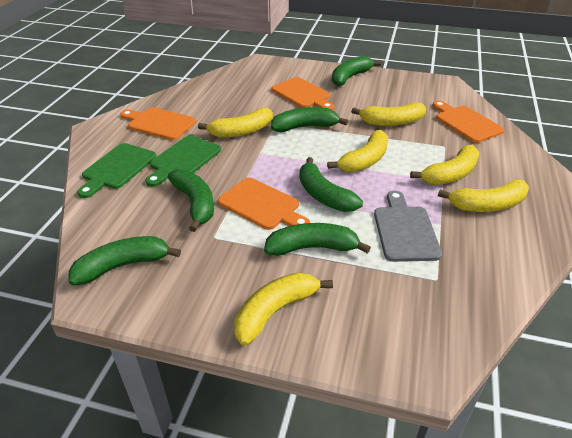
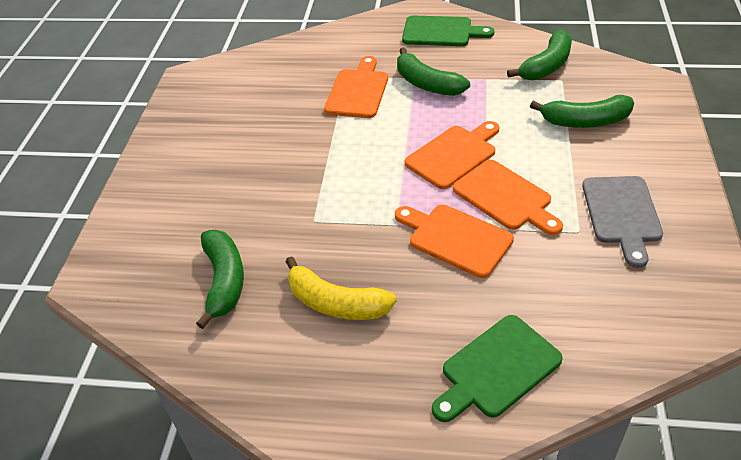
green banana: 6 -> 4
yellow banana: 6 -> 1

